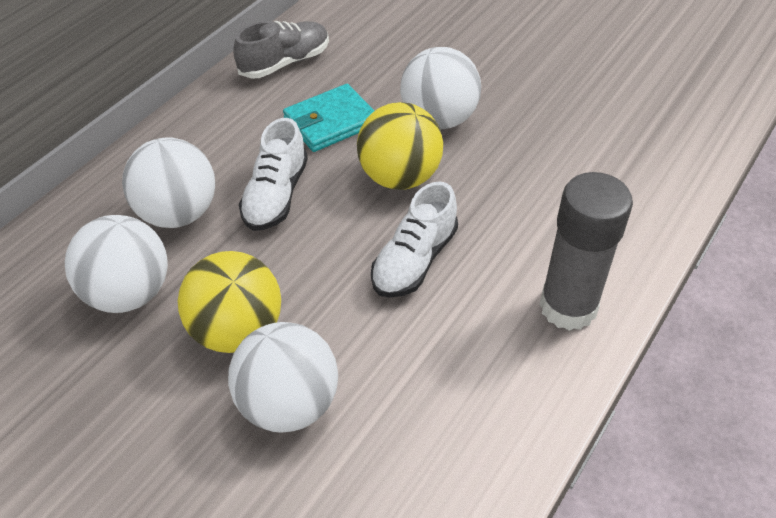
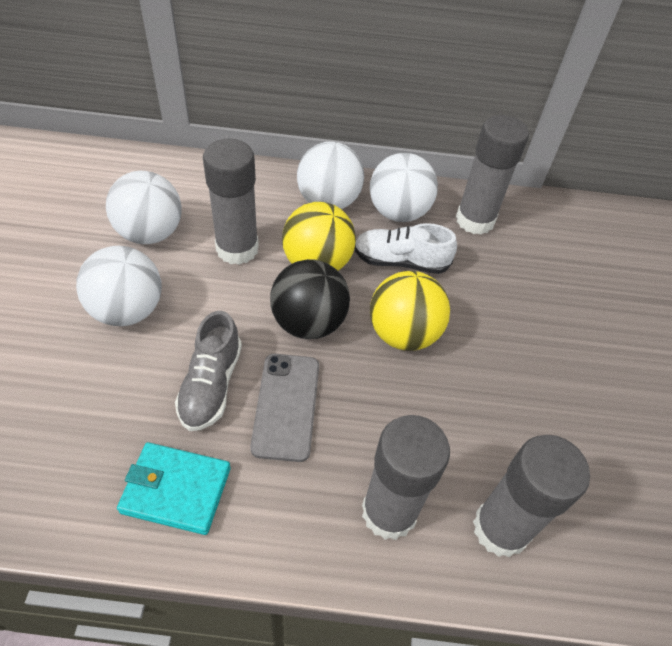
black ball: 0 -> 1
grey glue stick: 1 -> 4
grey phone: 0 -> 1
white shoe: 2 -> 1

